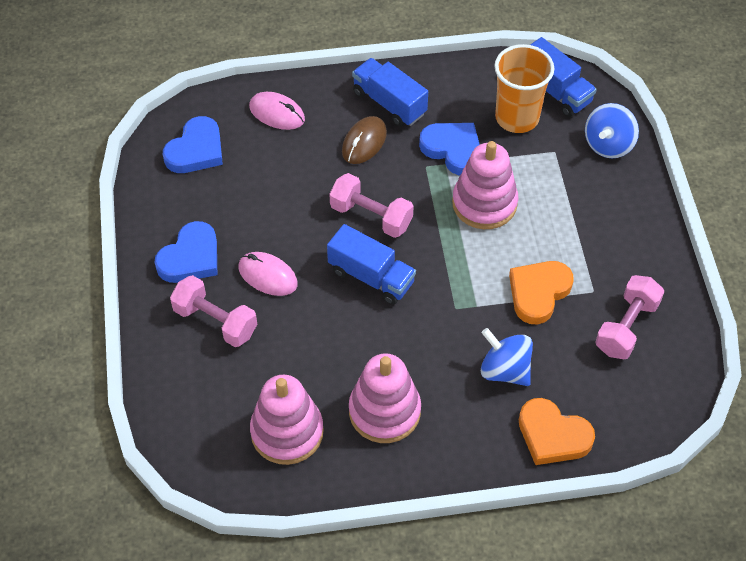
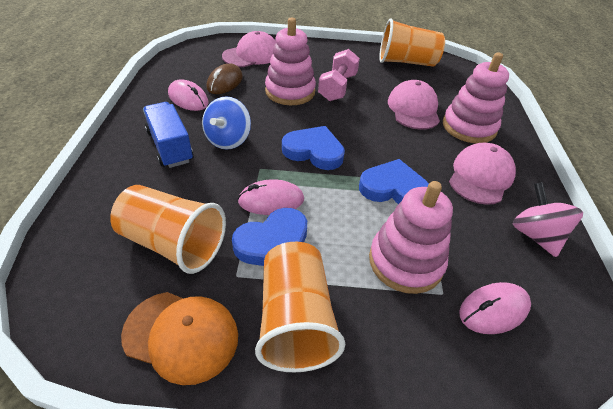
blue spinning top: 2 -> 1
blue truck: 3 -> 1
orange cap: 0 -> 1
orange cup: 1 -> 3
orange heart: 2 -> 0
pink cap: 0 -> 3
pink dumbbell: 3 -> 1
pink mouse: 2 -> 3
pink spinning top: 0 -> 1

